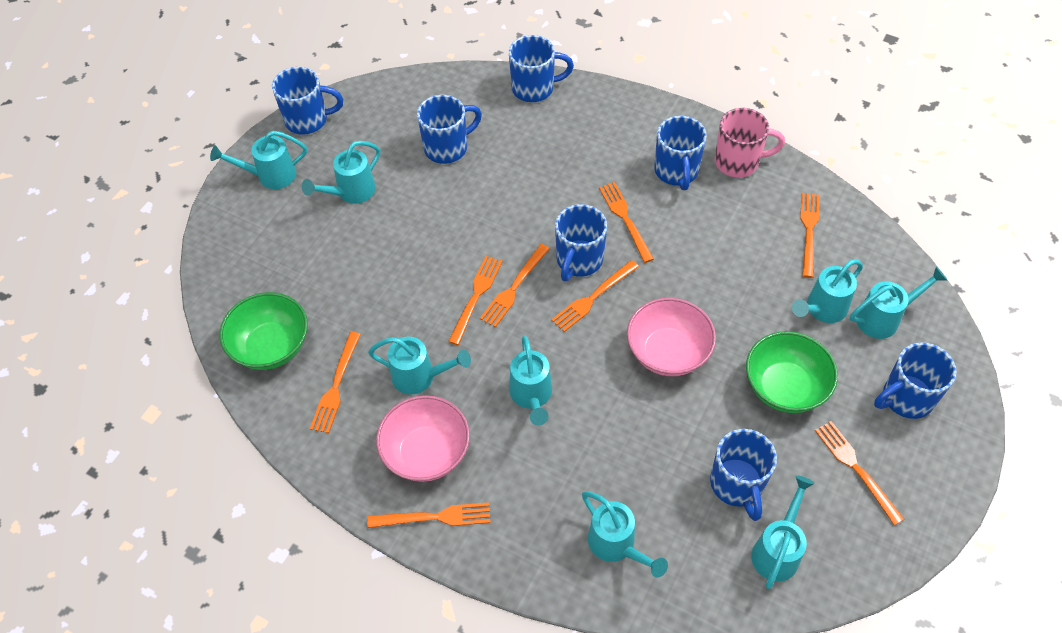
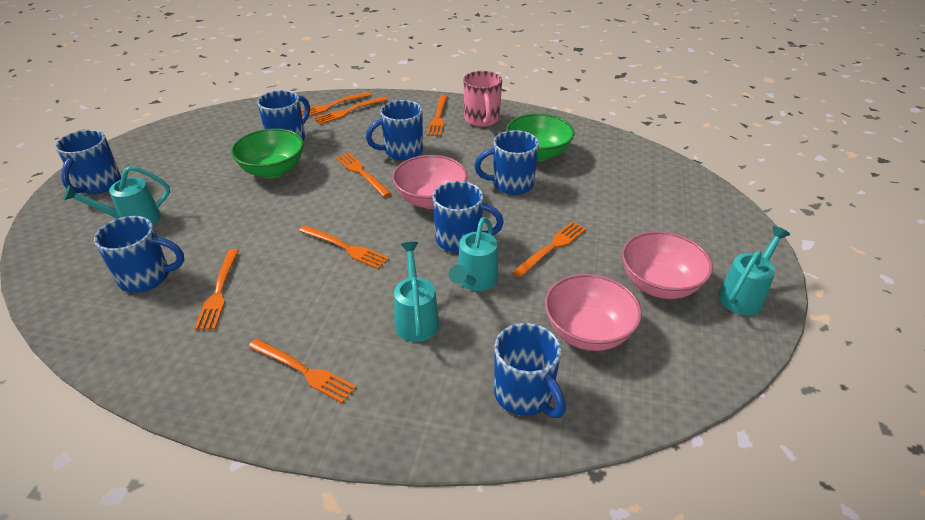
pink bowl: 2 -> 3
turquoise watering can: 8 -> 4

